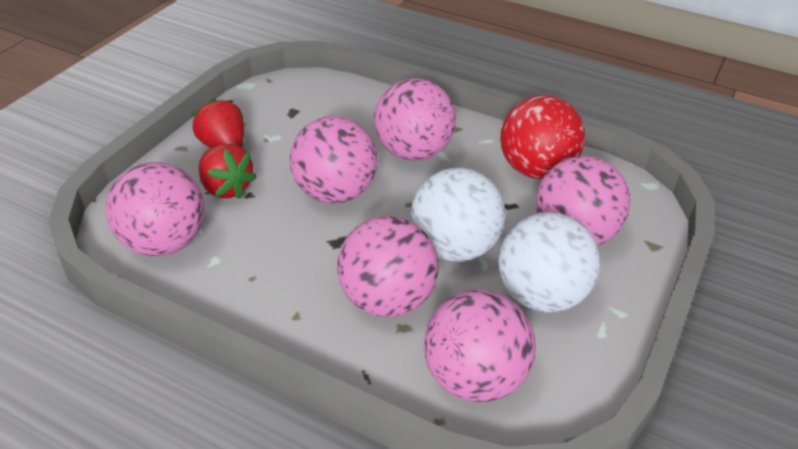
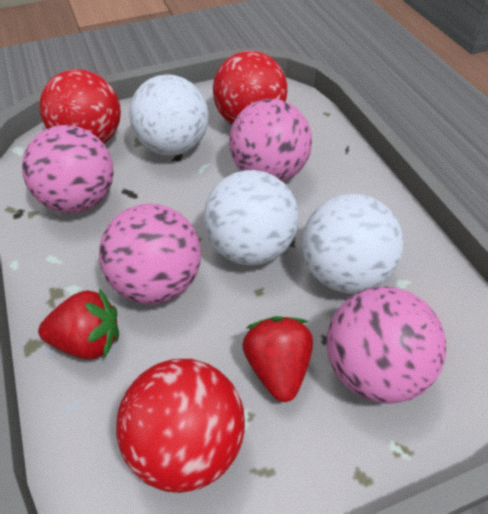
pink ball: 6 -> 4
red ball: 1 -> 3
white ball: 2 -> 3

